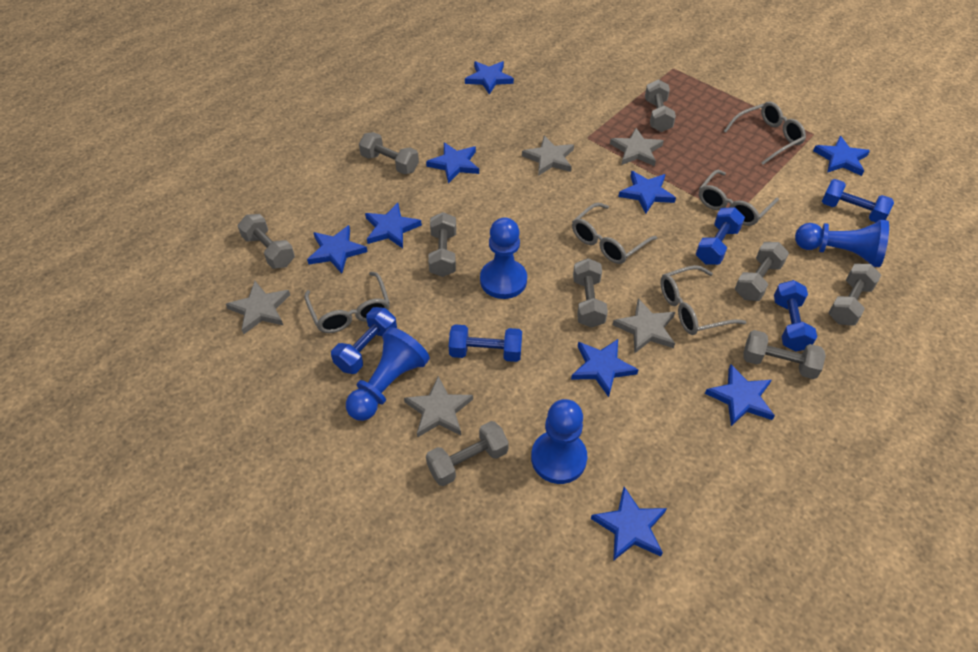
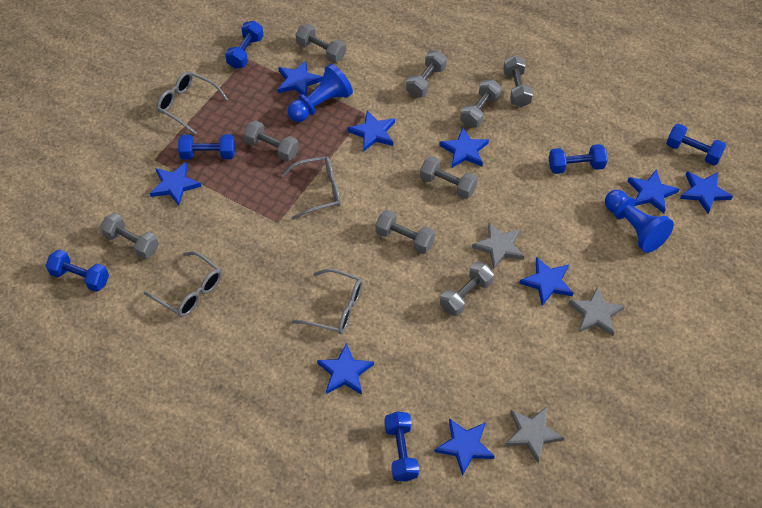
blue dumbbell: 5 -> 6
blue pawn: 4 -> 2
grey glasses: 5 -> 4
grey star: 5 -> 3

